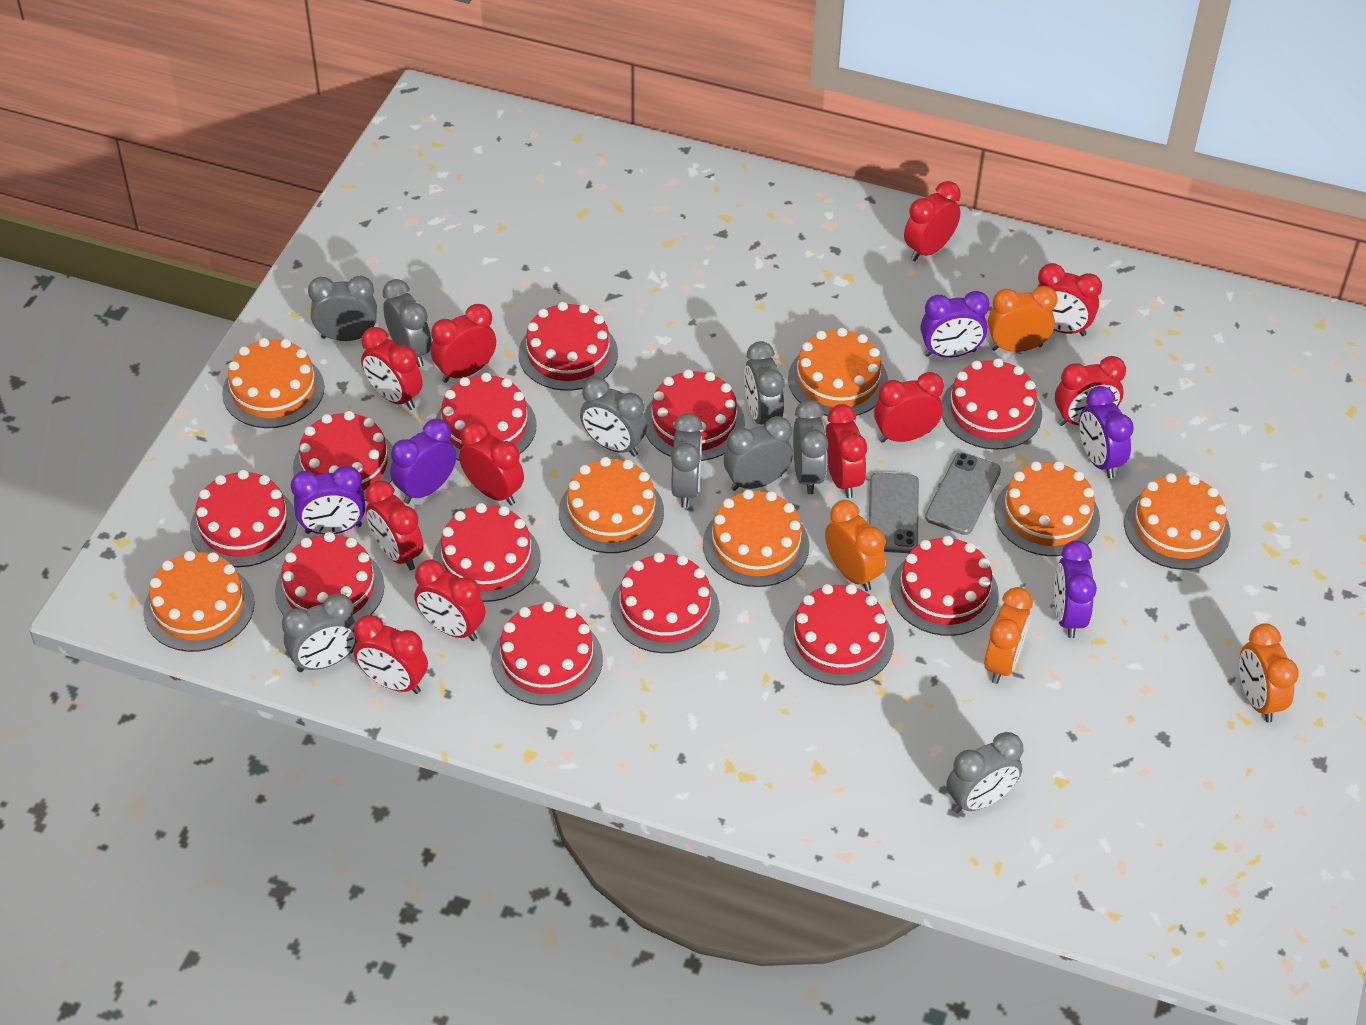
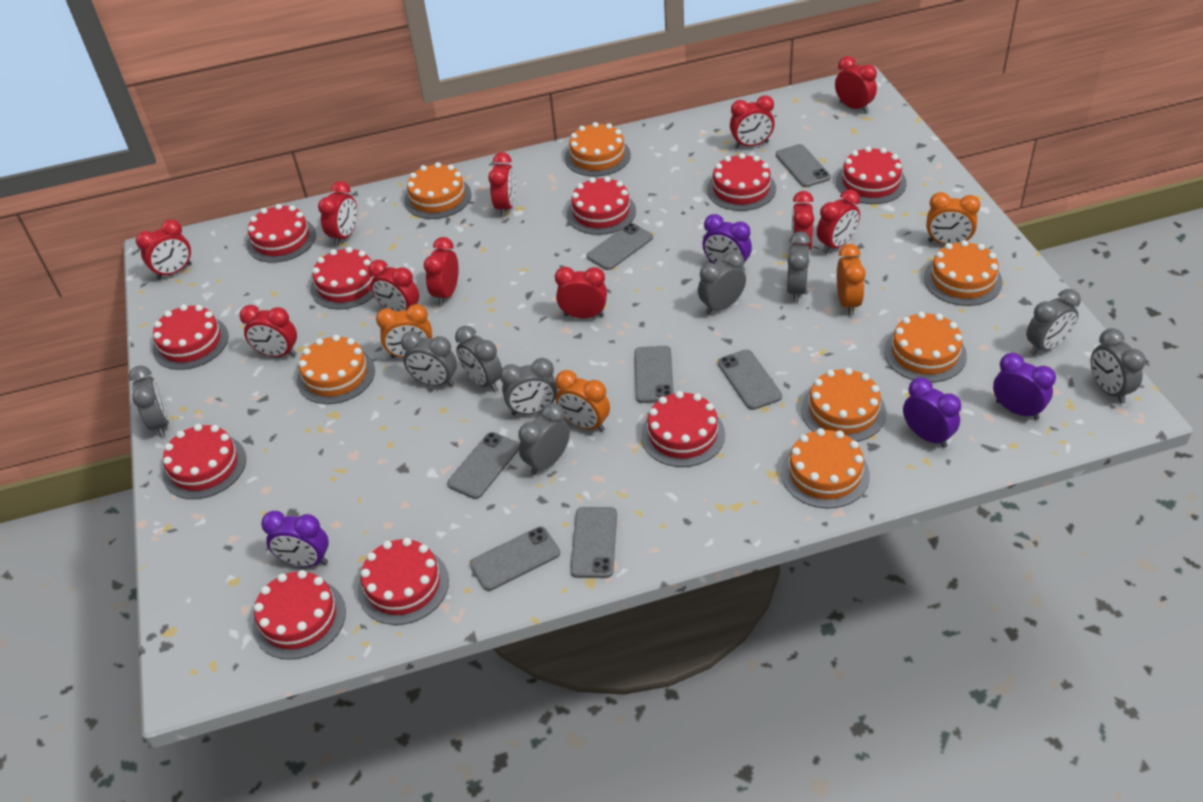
grey phone: 2 -> 7
purple clock: 5 -> 4
red cake: 12 -> 10

